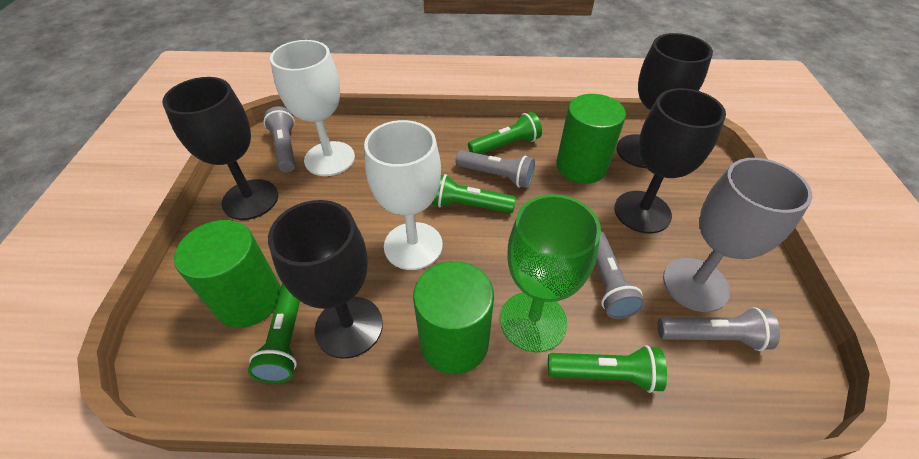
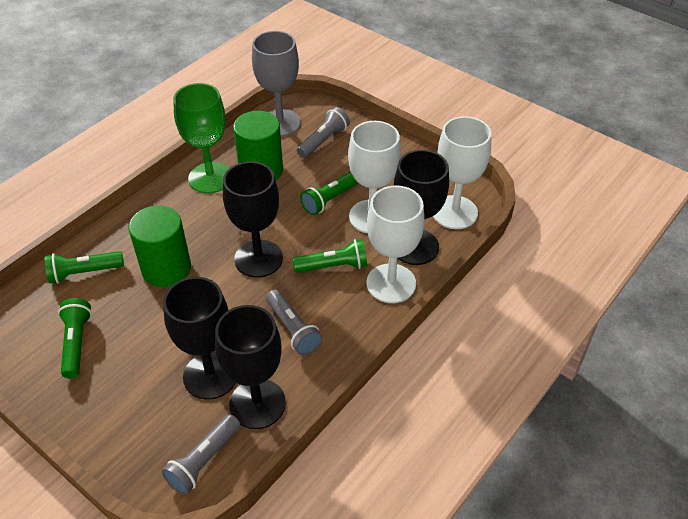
green cylinder: 3 -> 2
grey flashlight: 4 -> 3
white goblet: 2 -> 3

